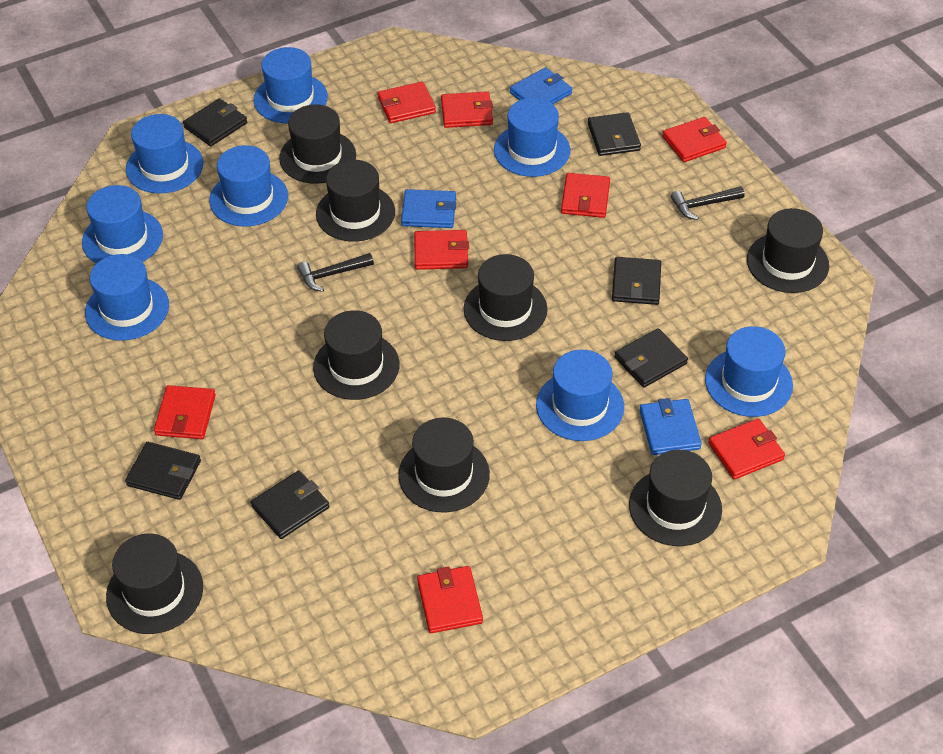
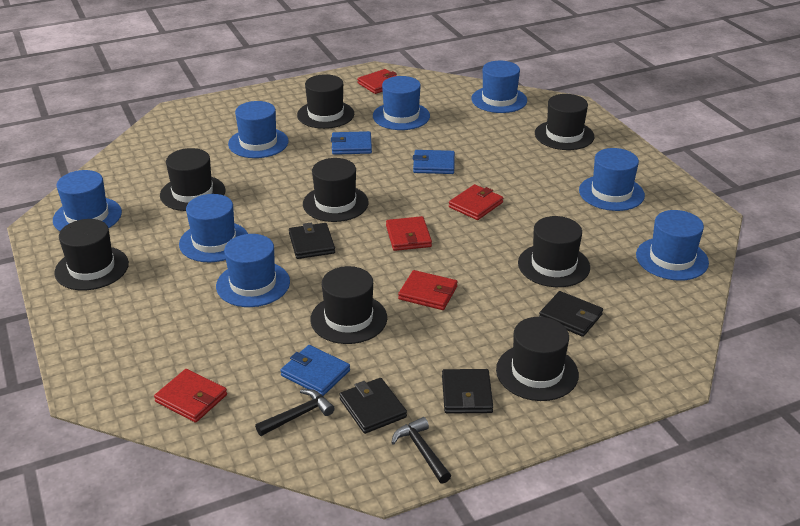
black wallet: 6 -> 4
red wallet: 8 -> 5

